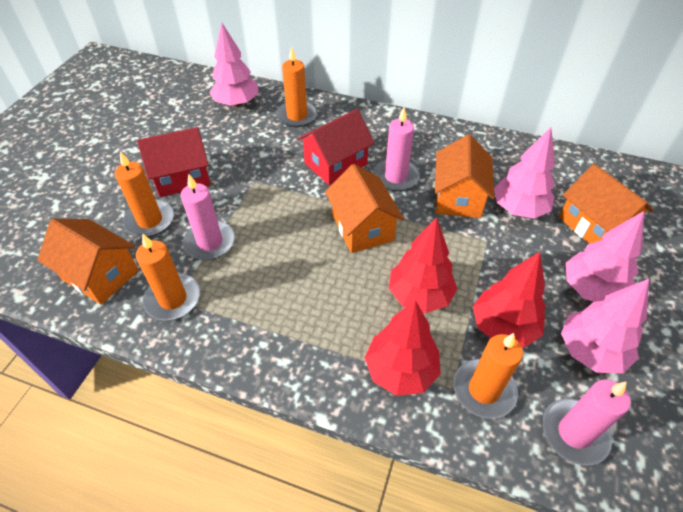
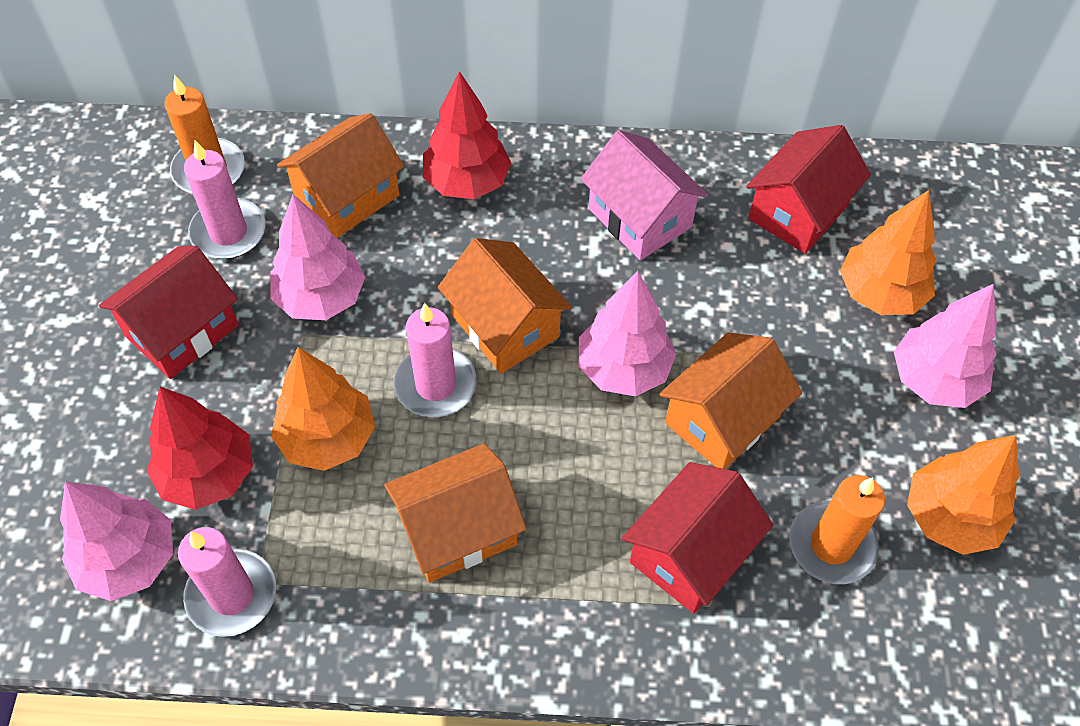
orange candle: 4 -> 2
orange tree: 0 -> 3
pink house: 0 -> 1
red house: 2 -> 3
red tree: 3 -> 2

